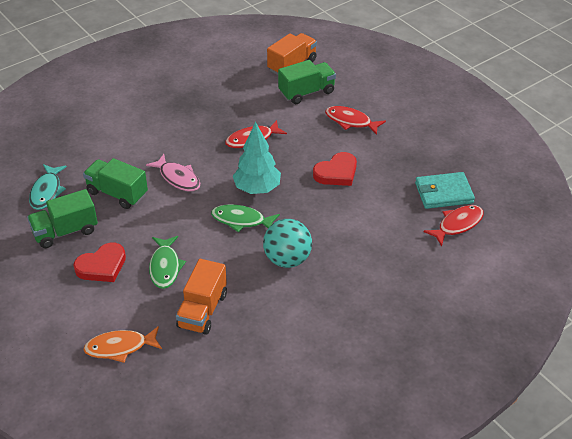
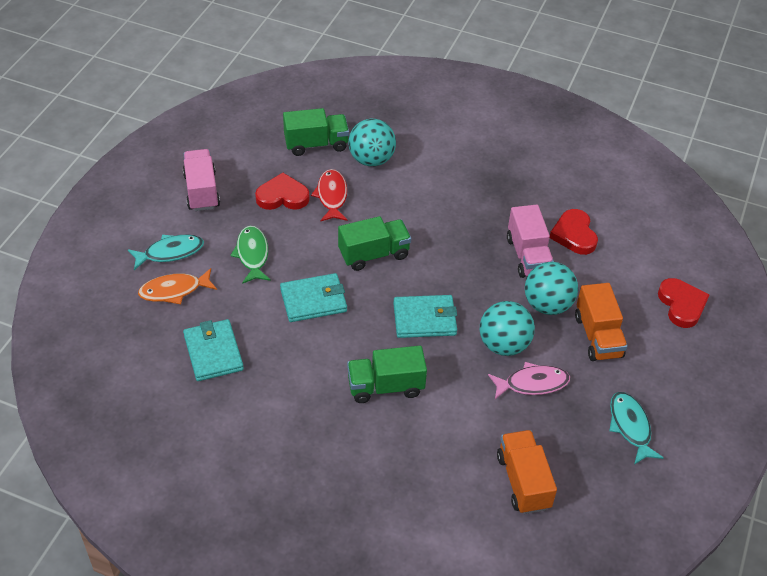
green fish: 2 -> 1
pink truck: 0 -> 2
red fish: 3 -> 1
red heart: 2 -> 3
turquoise ball: 1 -> 3
turquoise fish: 1 -> 2
turquoise tree: 1 -> 0
turquoise wallet: 1 -> 3

